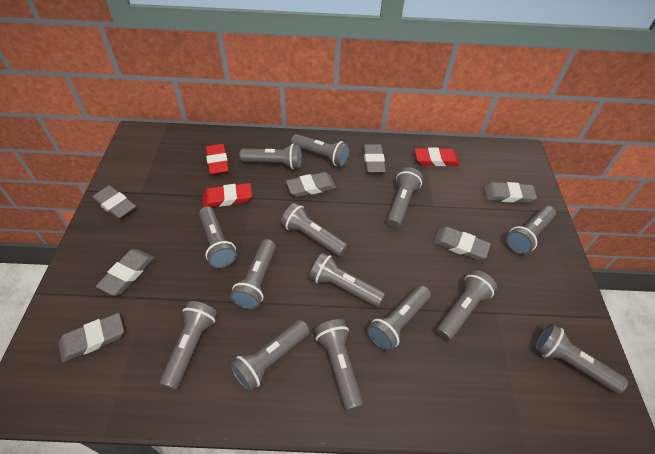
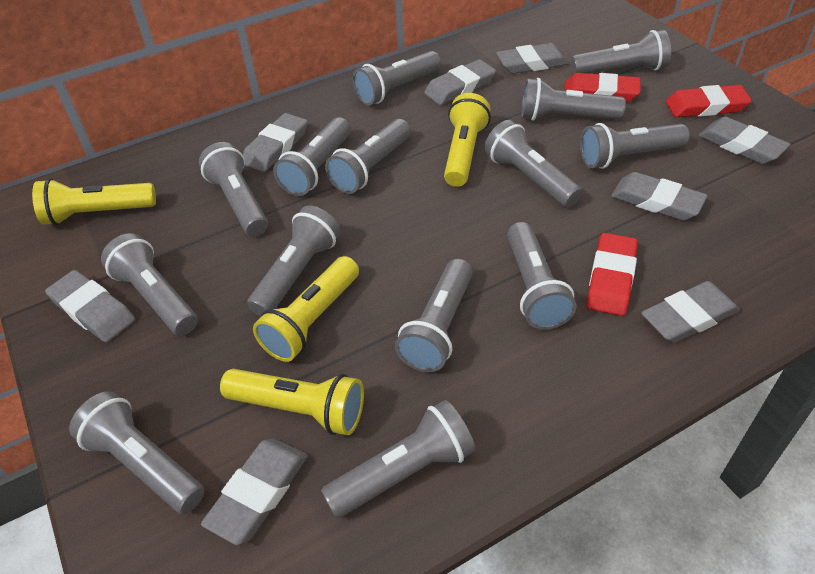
grey eraser: 7 -> 8
yellow flashlight: 0 -> 4

